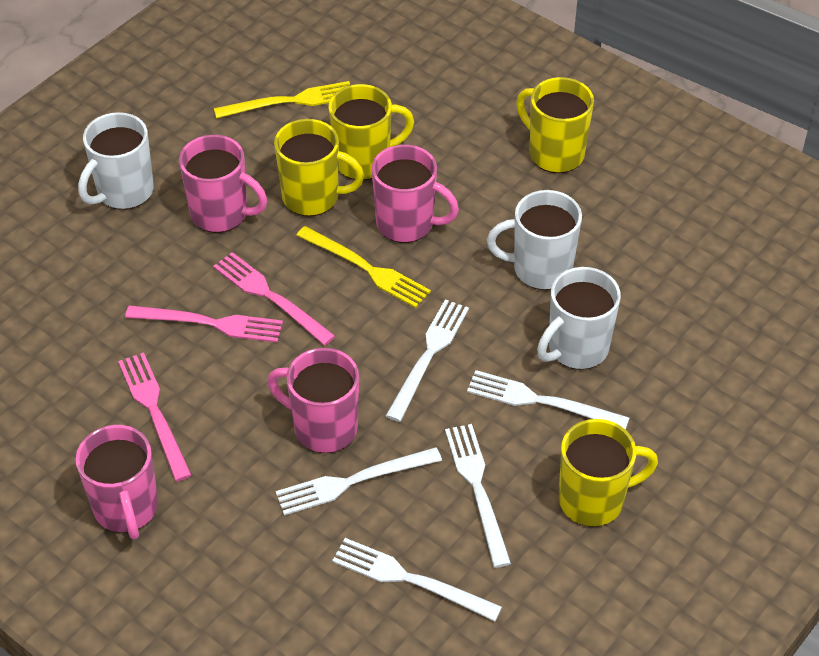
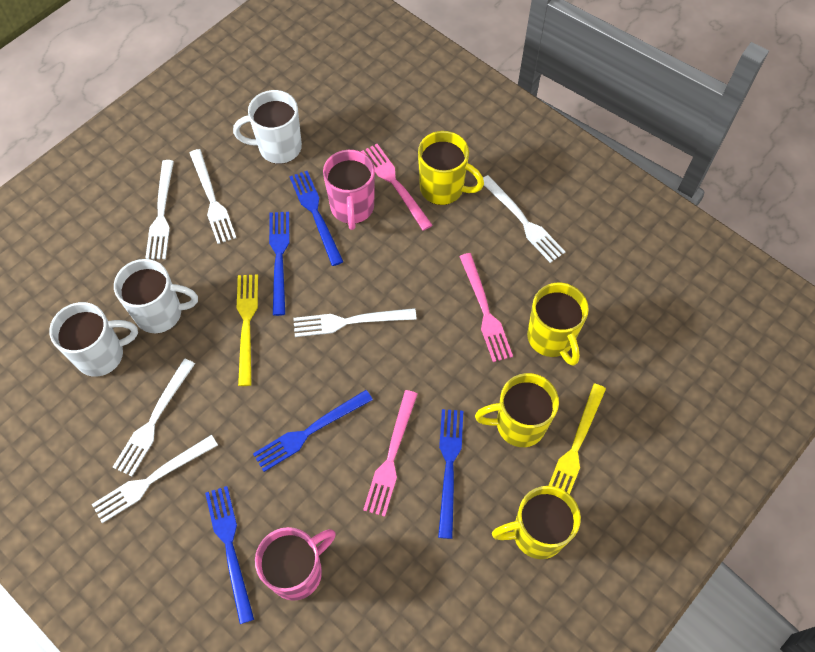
blue fork: 0 -> 5
pink mug: 4 -> 2
white fork: 5 -> 6

